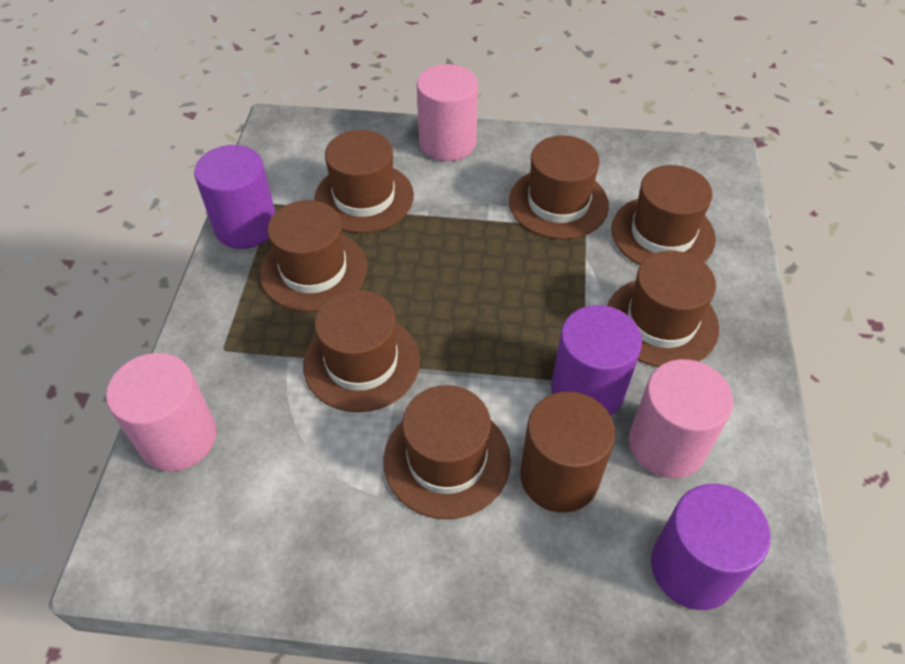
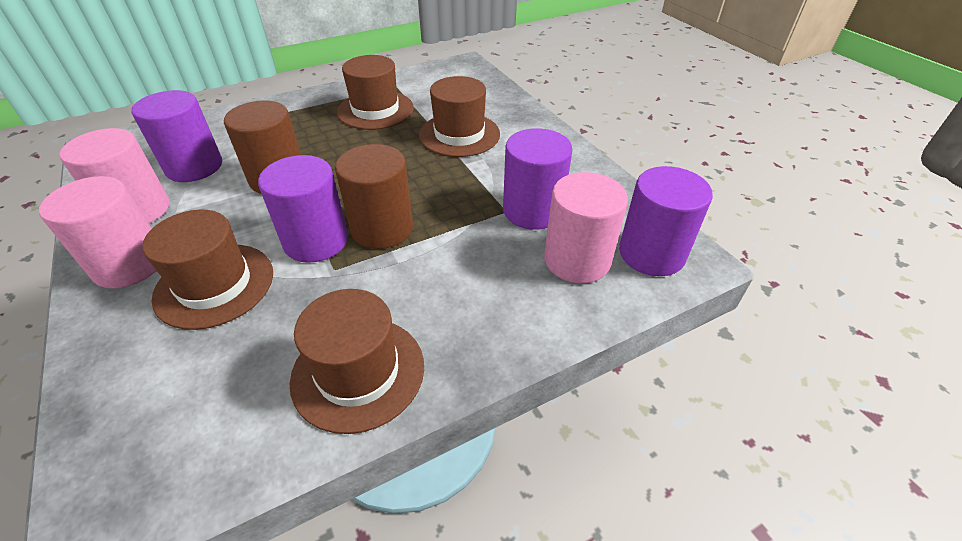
brown cylinder: 1 -> 2
brown hat: 7 -> 4
purple cylinder: 3 -> 4

